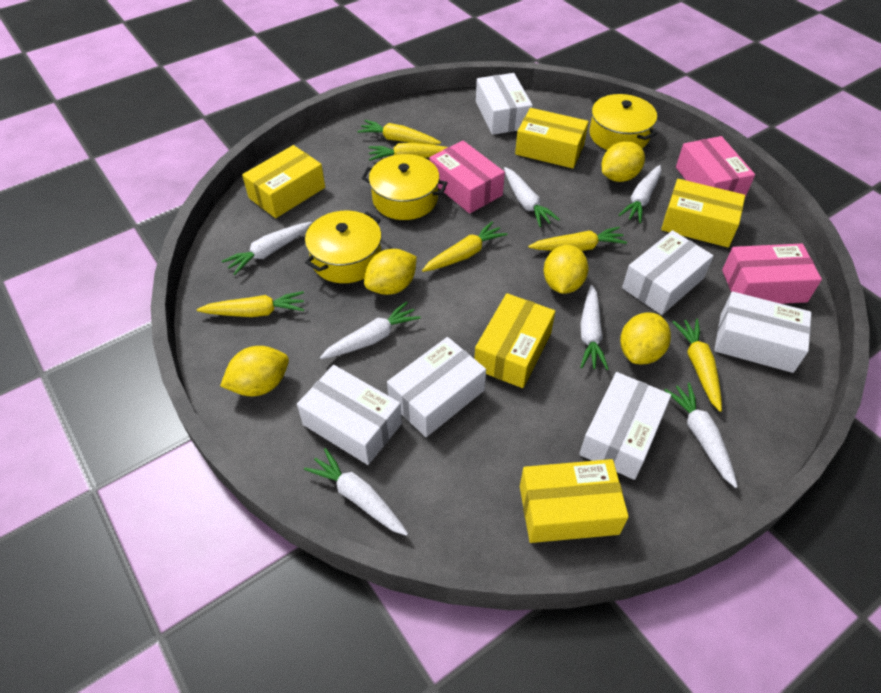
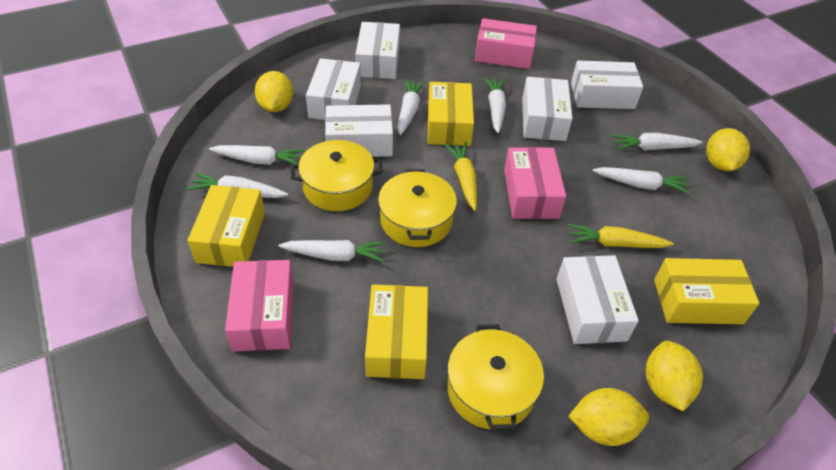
yellow box: 5 -> 4
yellow carrot: 6 -> 2
yellow lemon: 5 -> 4

